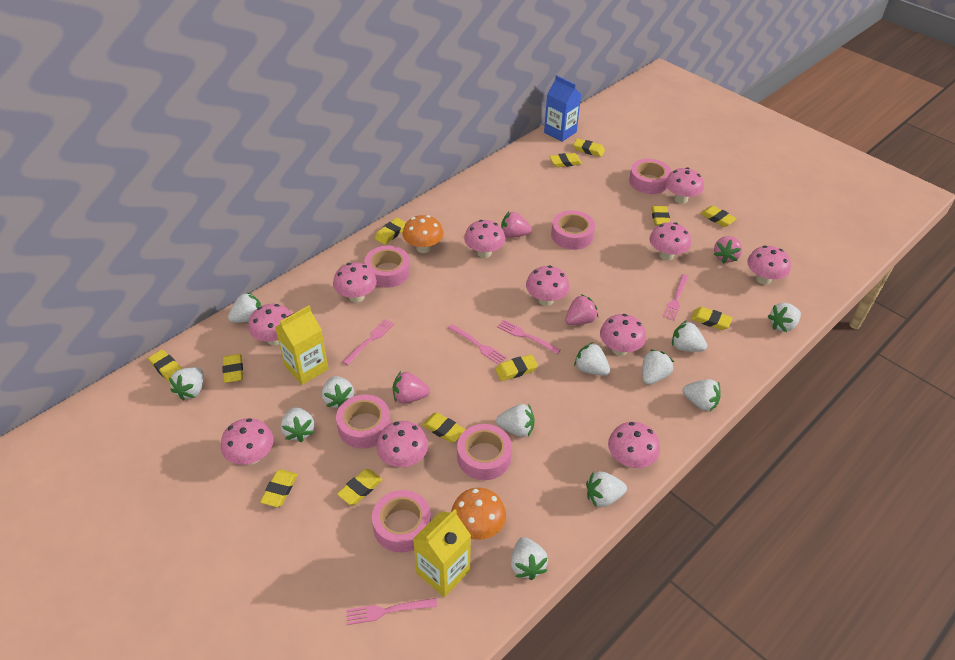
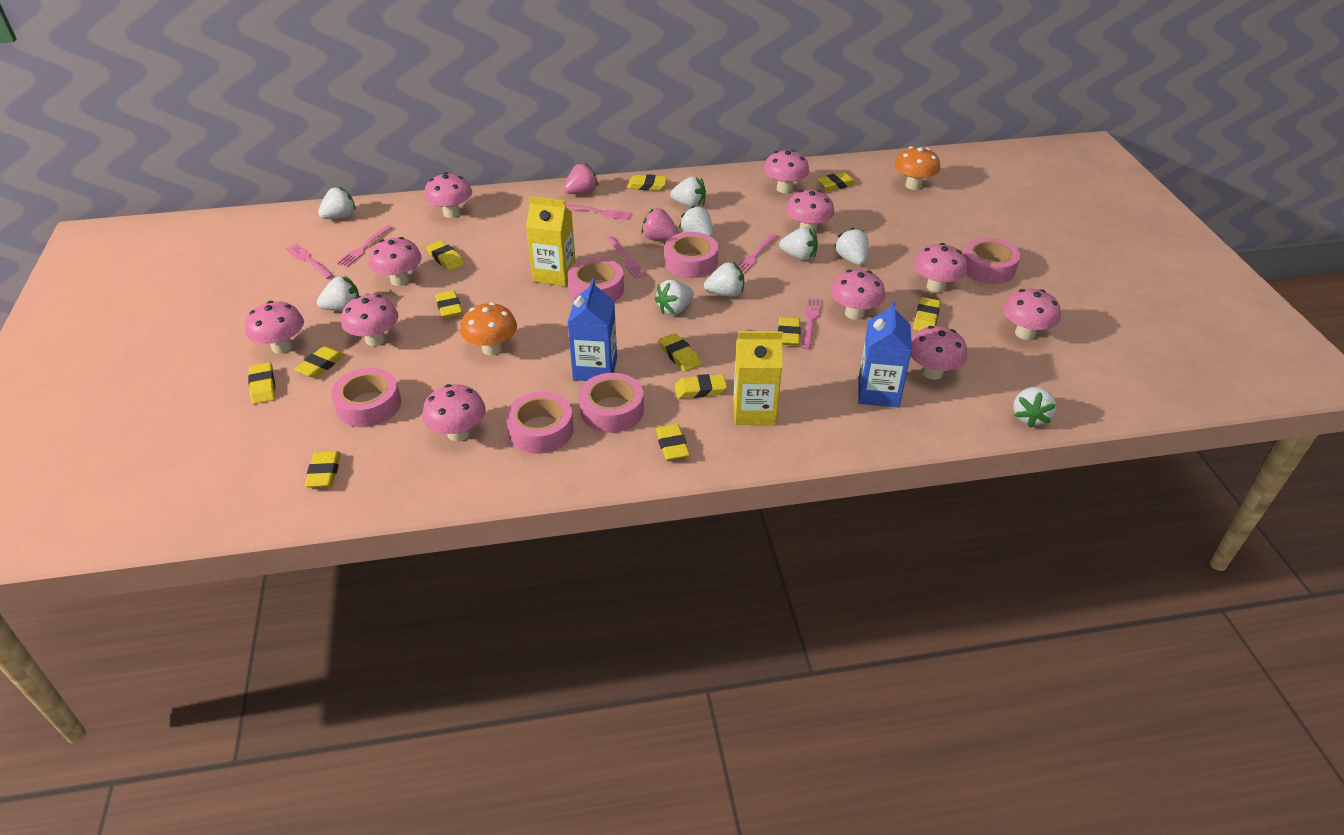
blue carton: 1 -> 2
pink fork: 5 -> 6
pink strawberry: 4 -> 2
white strawberry: 12 -> 9

